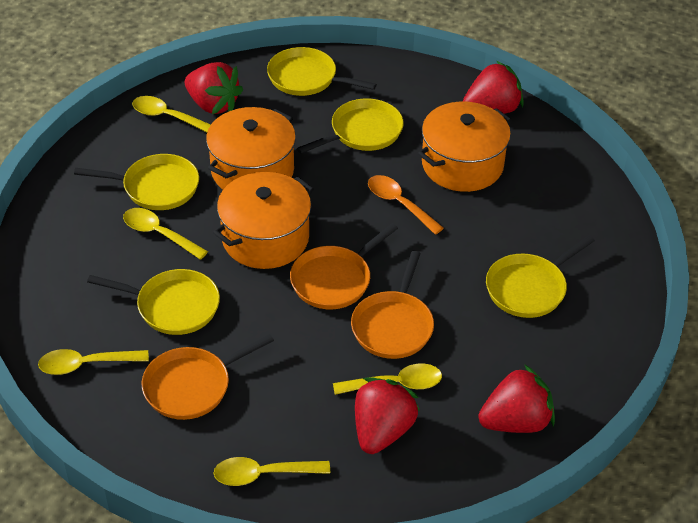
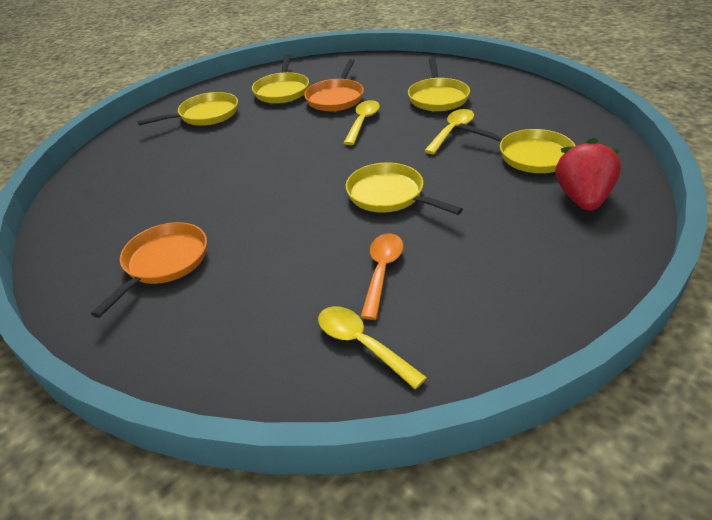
orange pan: 3 -> 2
orange pot: 3 -> 0
red strawberry: 4 -> 1
yellow spoon: 5 -> 3

